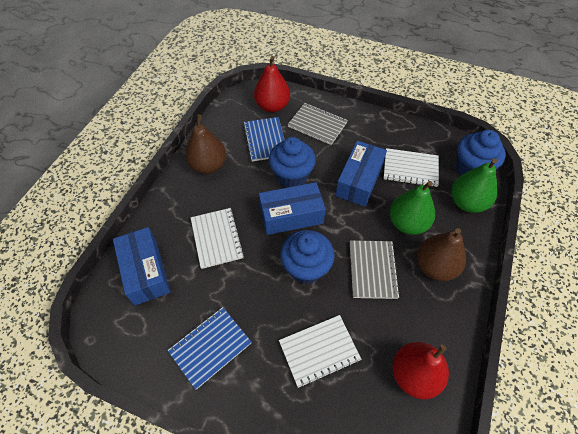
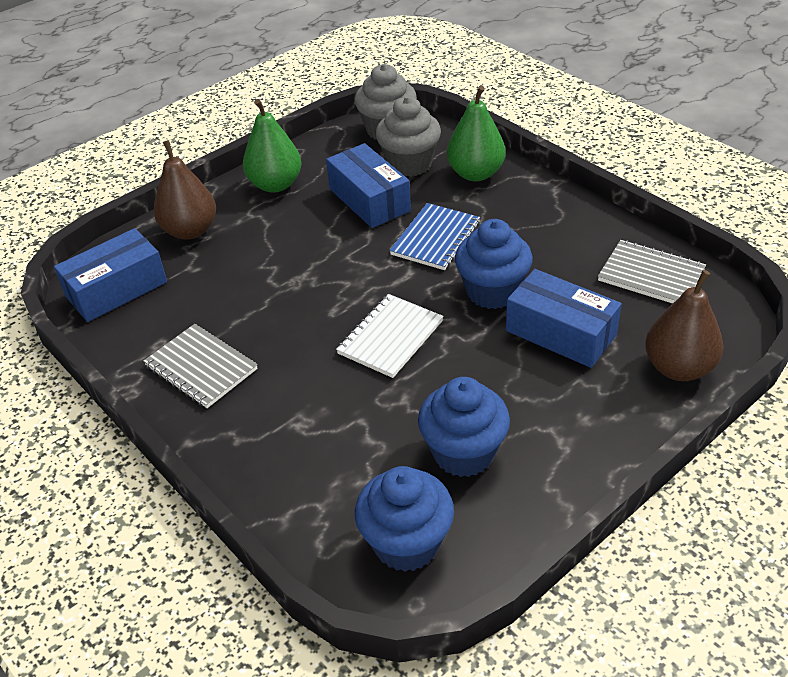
blue notebook: 2 -> 1
grey cupcake: 0 -> 2
red pear: 2 -> 0
white notebook: 3 -> 1

